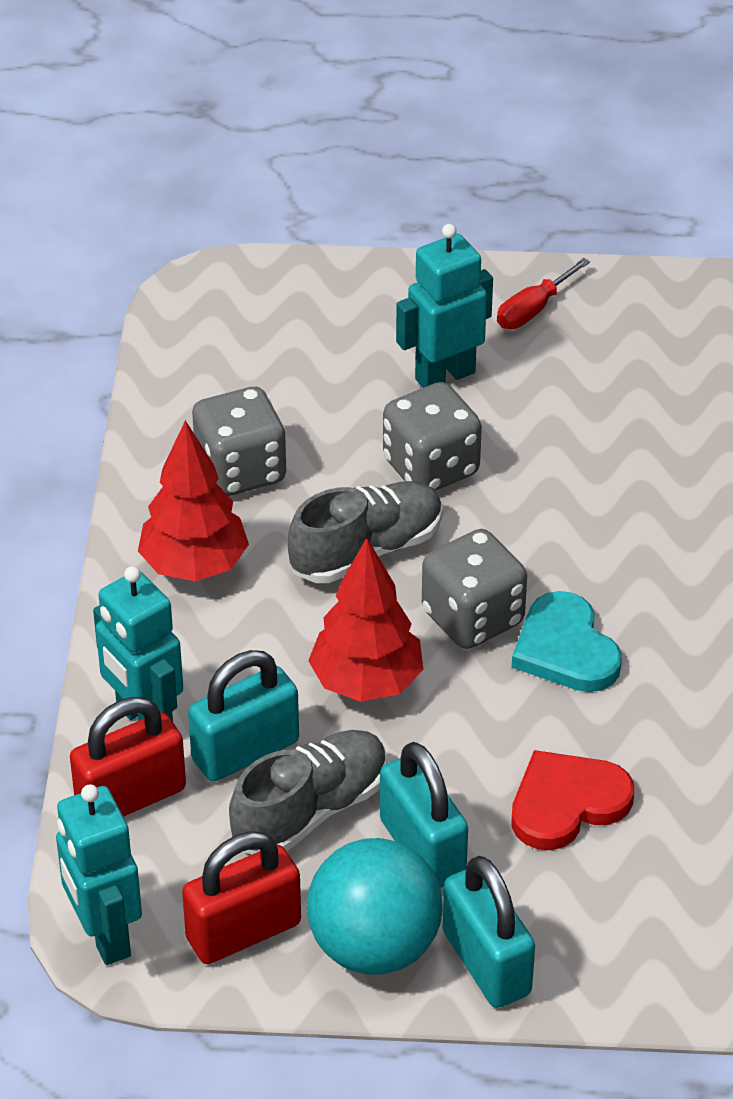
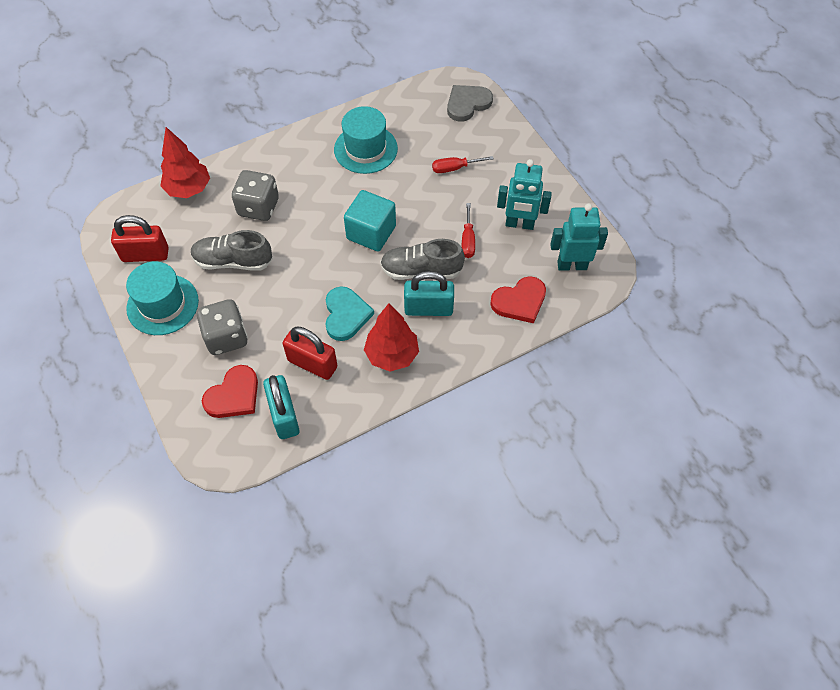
grey dice: 3 -> 2
grey heart: 0 -> 1
red heart: 1 -> 2
red screwdriver: 1 -> 2
turquoise ball: 1 -> 0
turquoise cube: 0 -> 1
turquoise hat: 0 -> 2
turquoise padlock: 3 -> 2
turquoise robot: 3 -> 2

